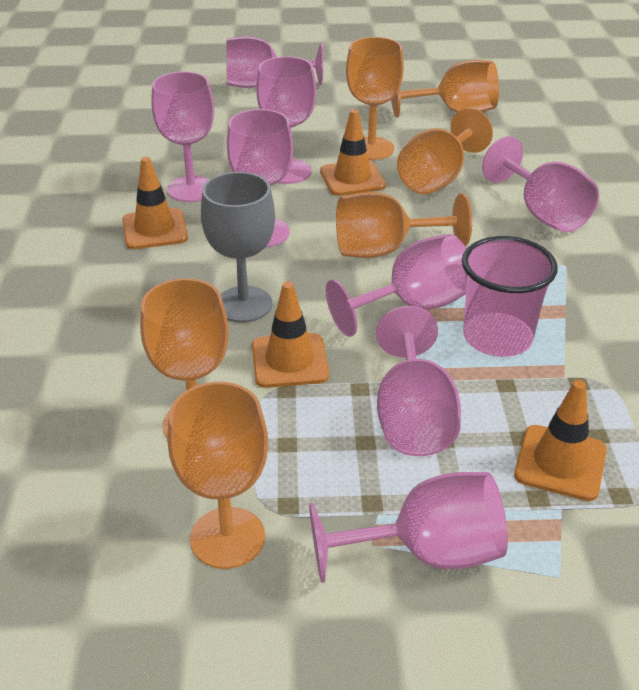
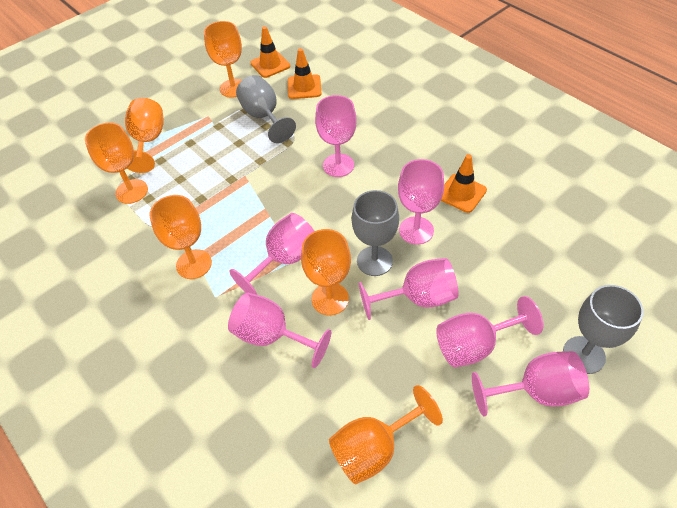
grey goblet: 1 -> 3
orange traffic cone: 4 -> 3
pink cup: 1 -> 0
pink goblet: 8 -> 7

